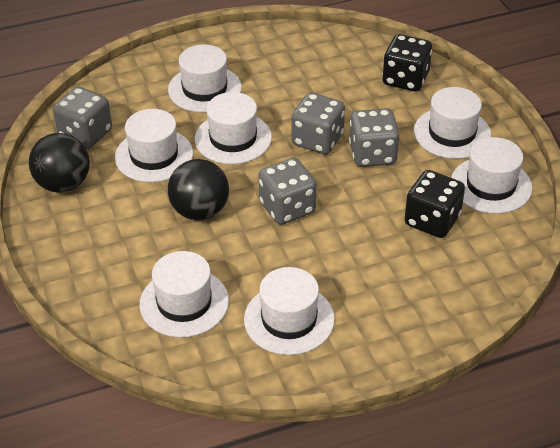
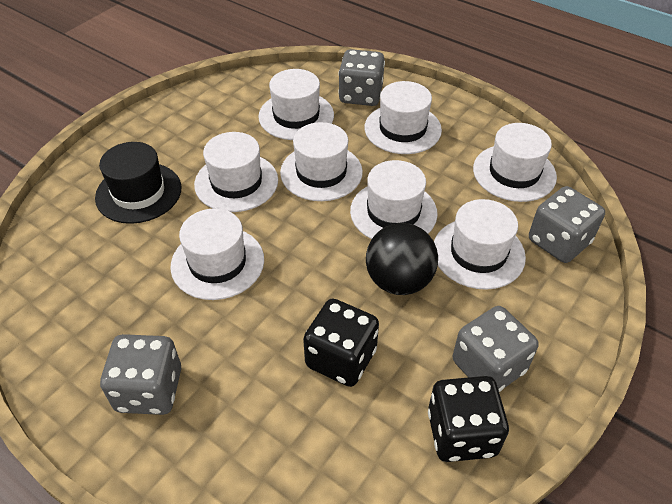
black ball: 2 -> 1
black hat: 0 -> 1
white hat: 7 -> 8

